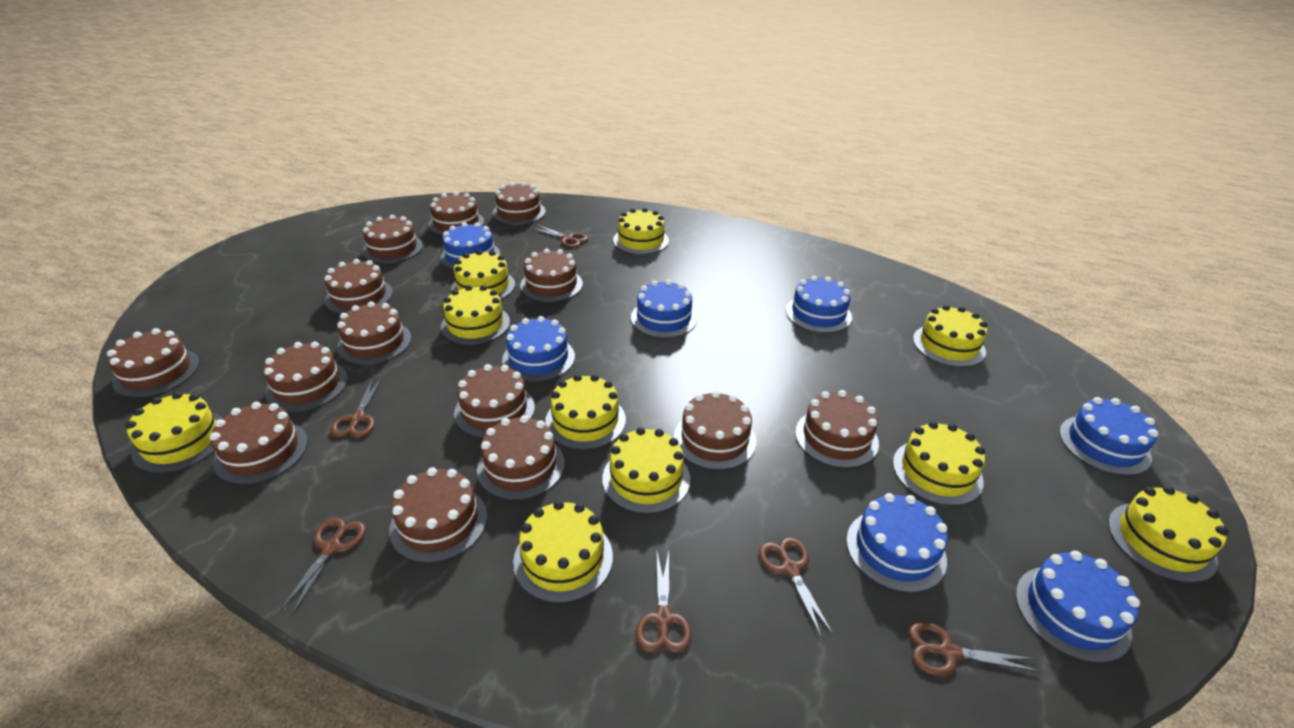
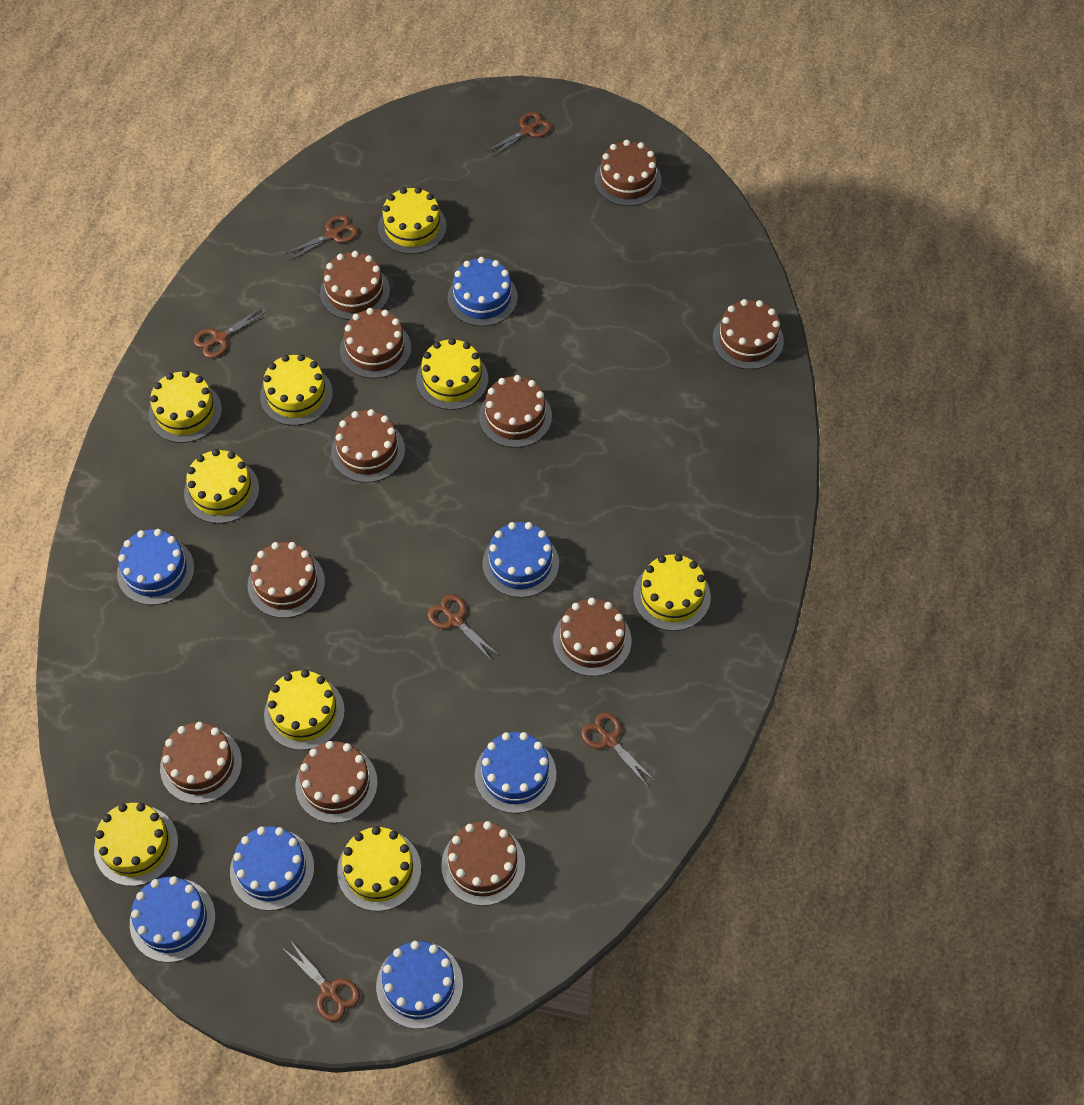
brown cake: 14 -> 11
yellow cake: 10 -> 9

